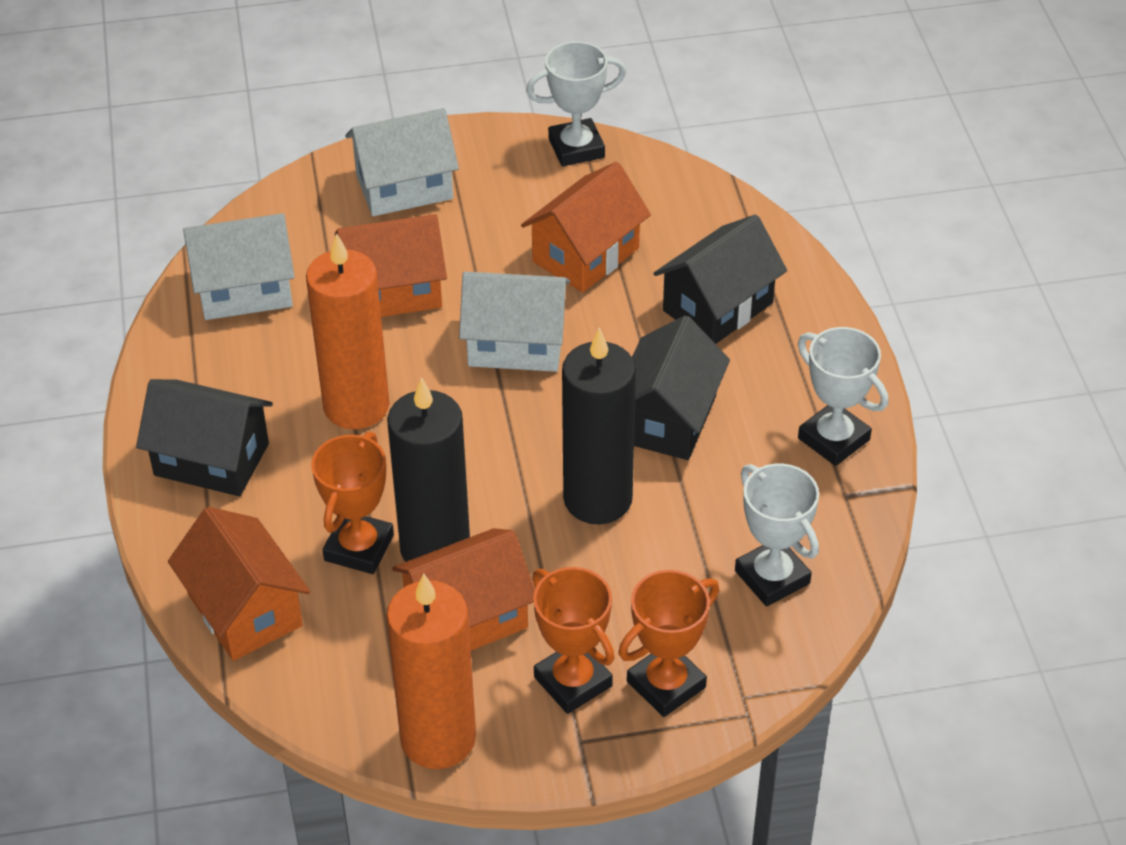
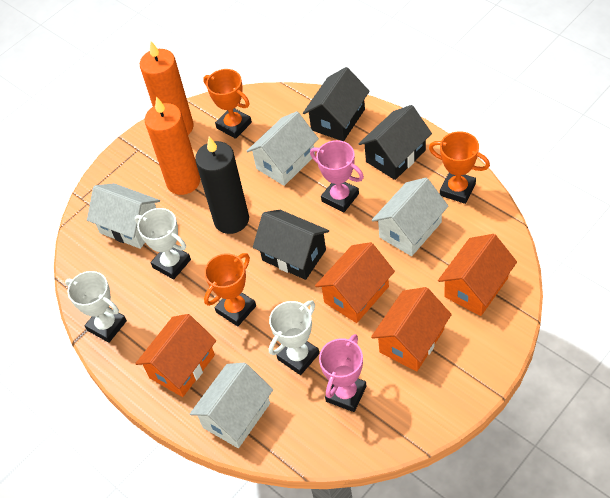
black candle: 2 -> 1
pink trophy: 0 -> 2
white house: 3 -> 4

